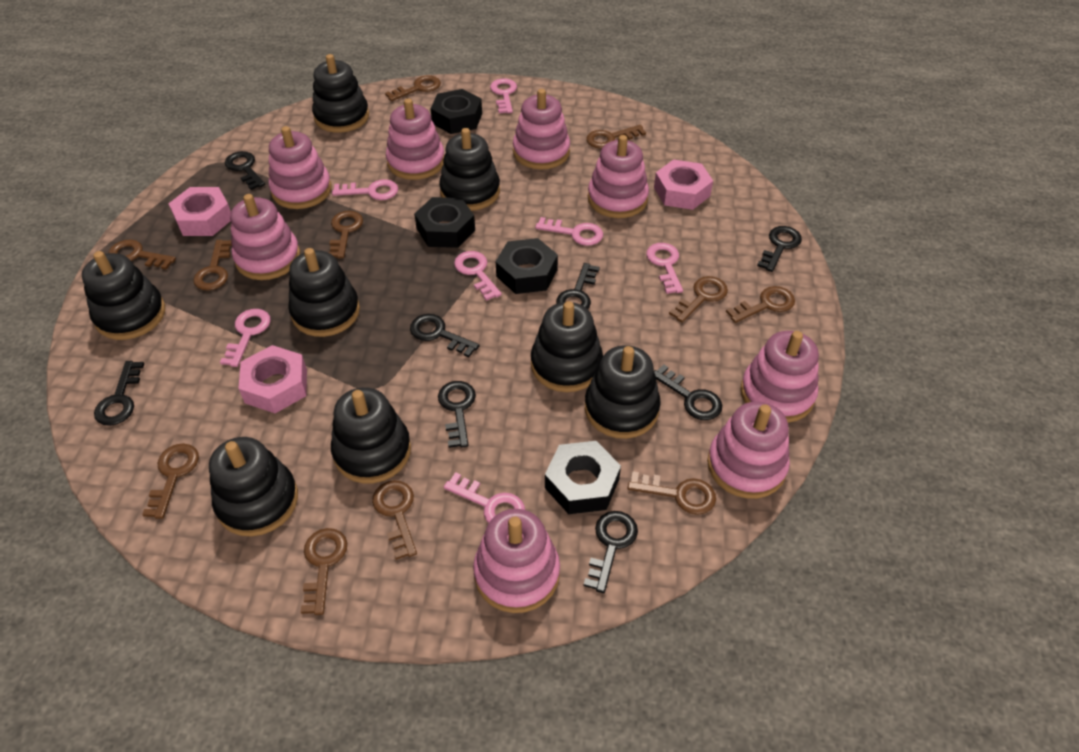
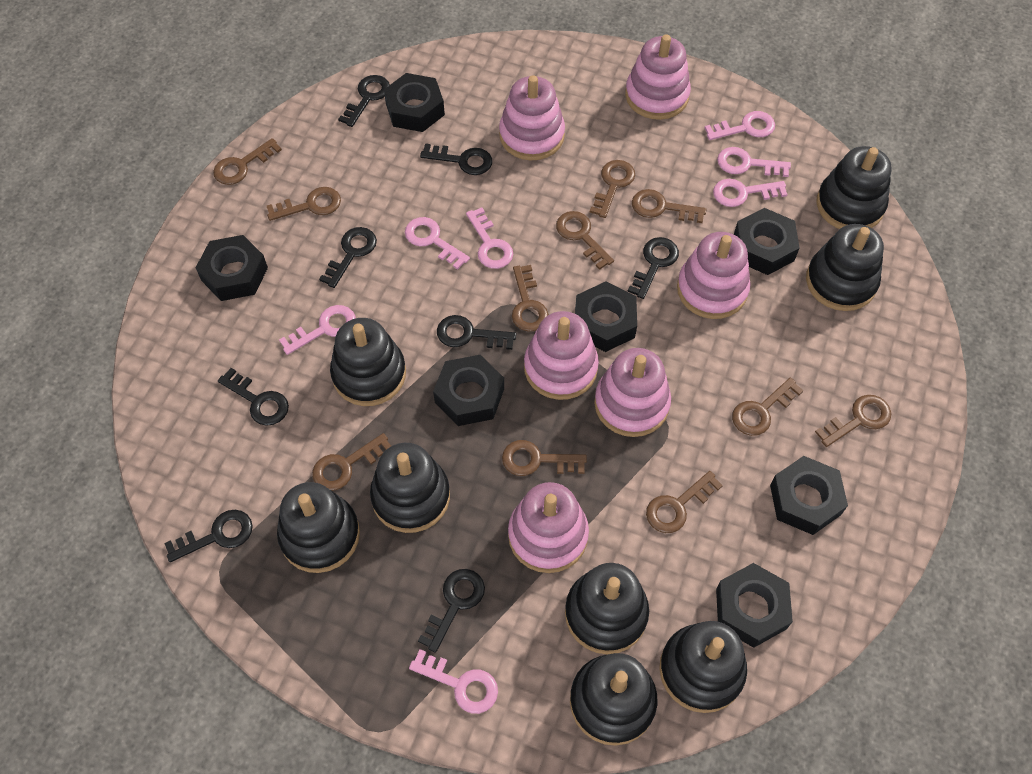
black nut: 4 -> 7
pink nut: 3 -> 0
pink stacking toy: 8 -> 6

